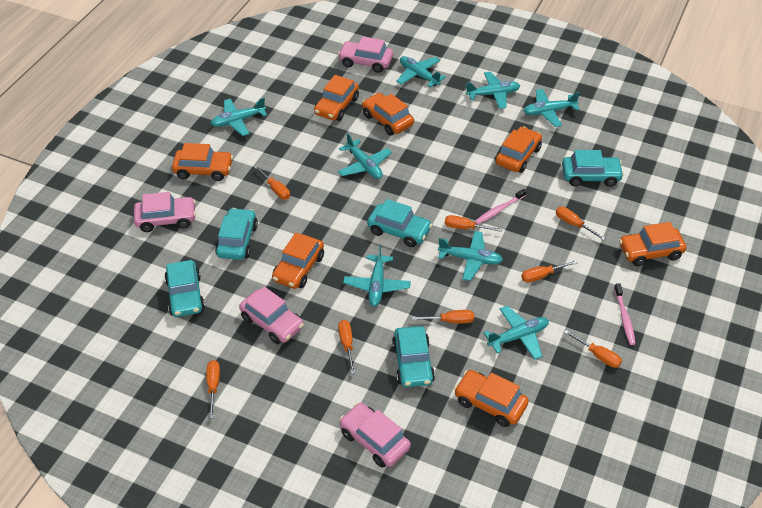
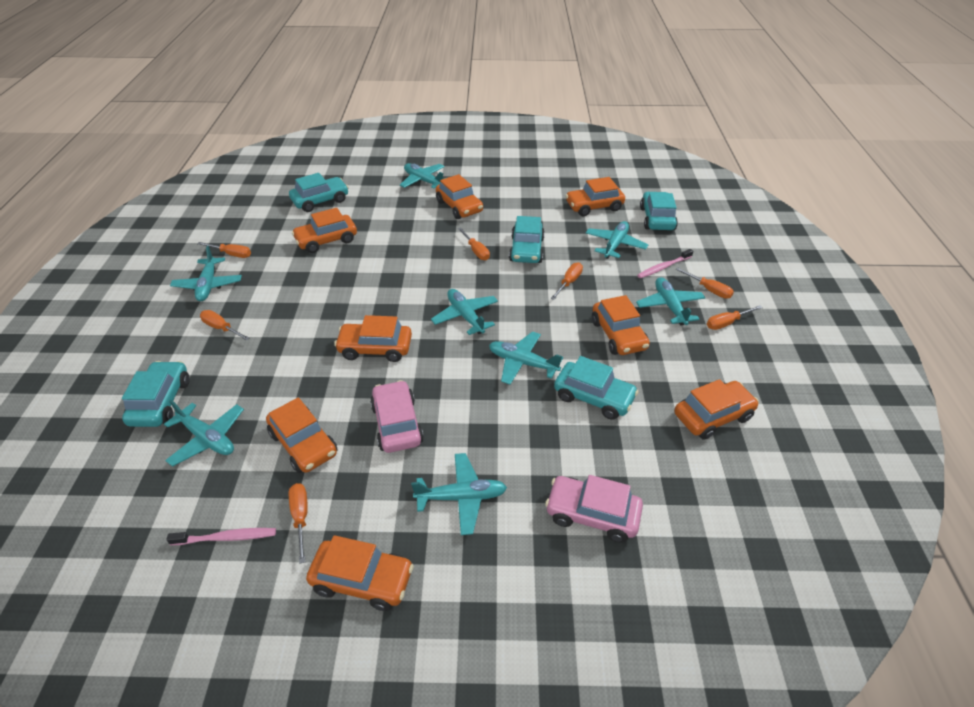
orange car: 7 -> 8
orange screwdriver: 8 -> 7
pink car: 4 -> 2

